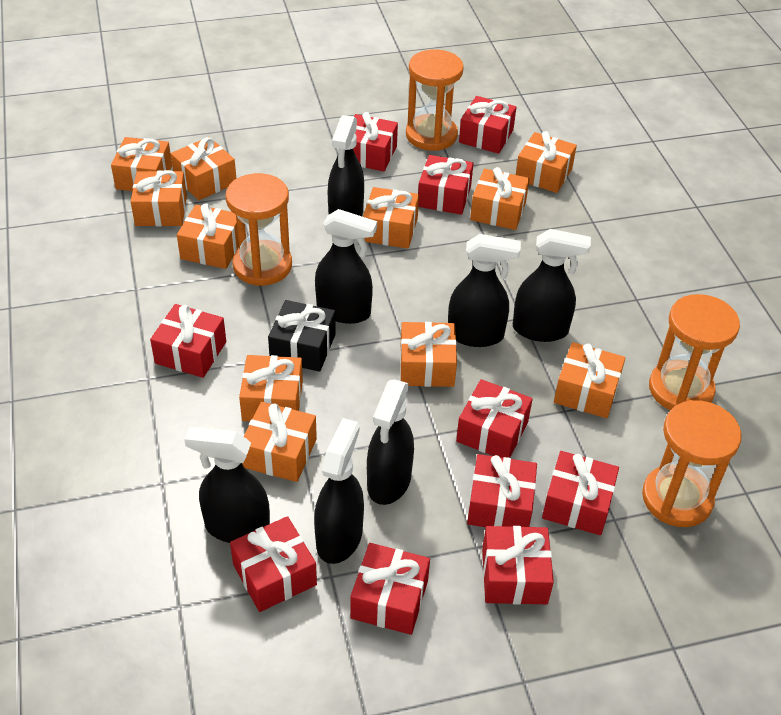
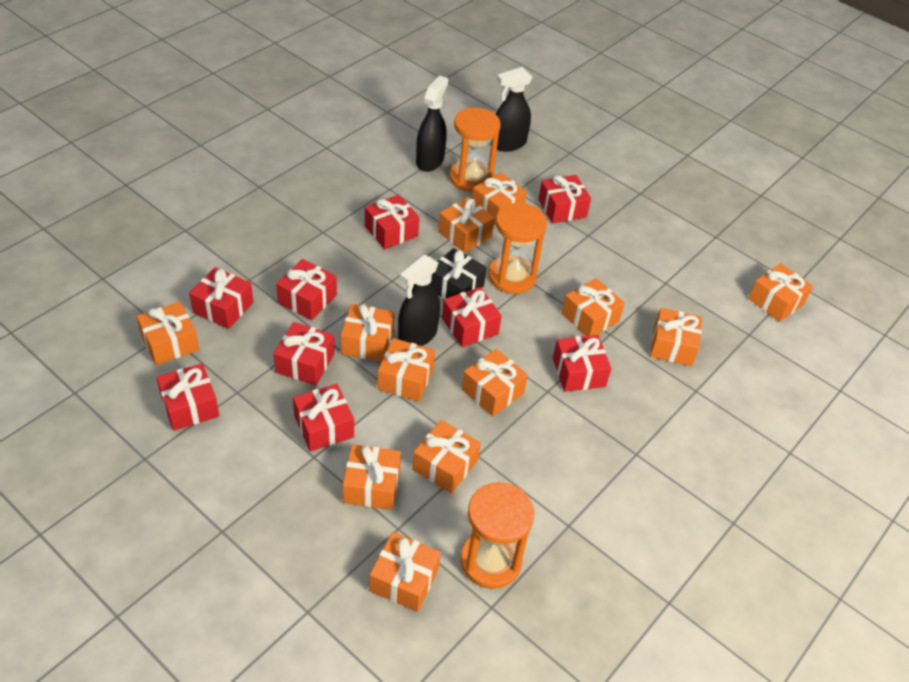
black spray bottle: 7 -> 3
orange gift: 11 -> 12
orange hourglass: 4 -> 3
red gift: 10 -> 9

